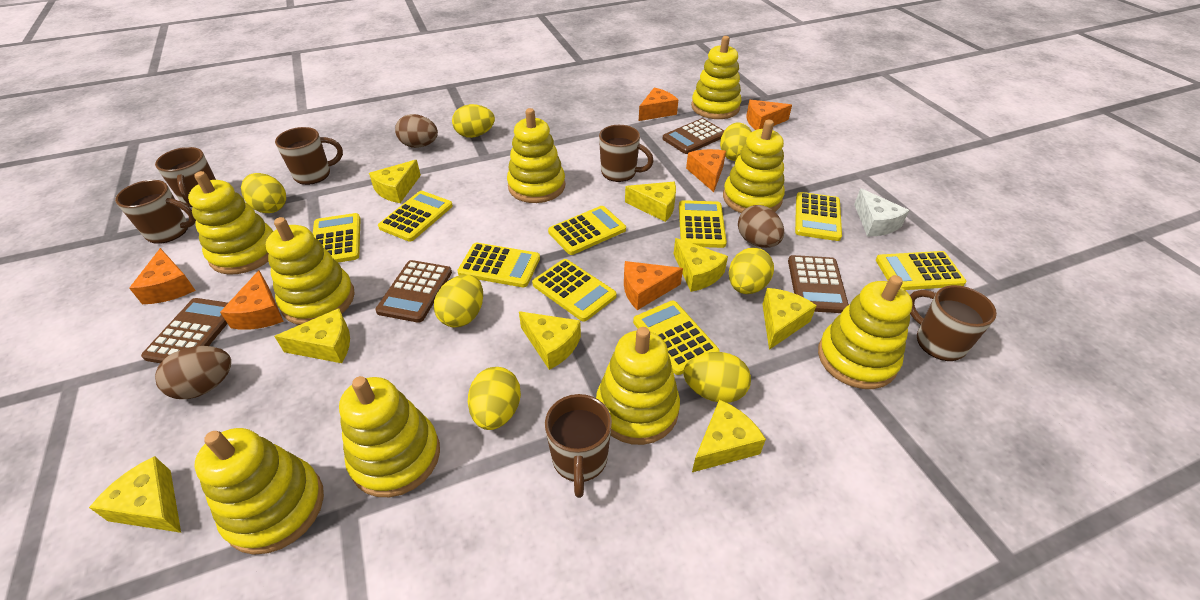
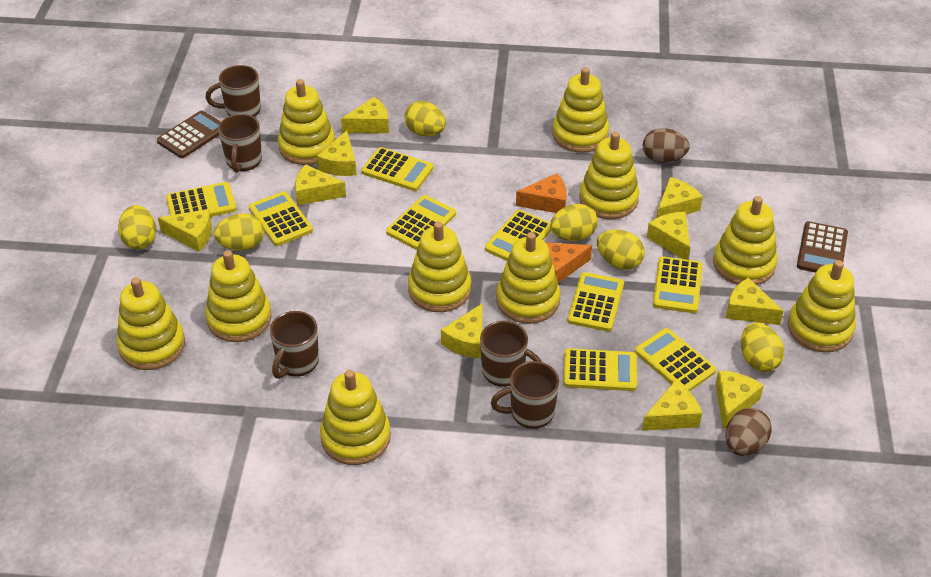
brown calculator: 4 -> 2
brown egg: 3 -> 2
brown mug: 6 -> 5
orange cheese: 6 -> 2
white cheese: 1 -> 0
yellow cheese: 8 -> 10
yellow egg: 7 -> 6
yellow stacking toy: 9 -> 10

